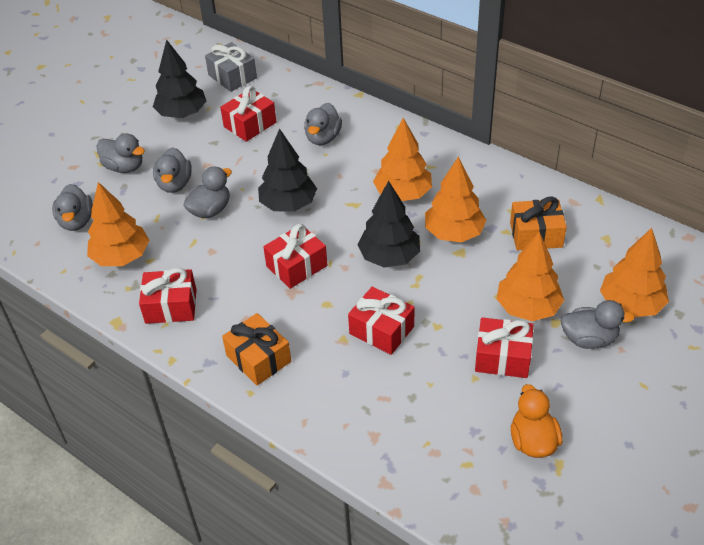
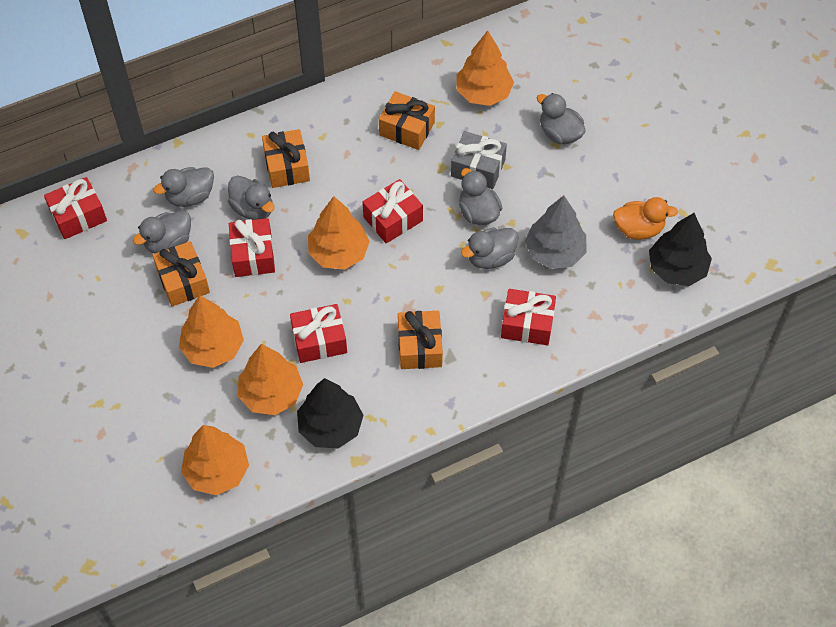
black tree: 3 -> 2
grey tree: 0 -> 1
orange gift: 2 -> 4

